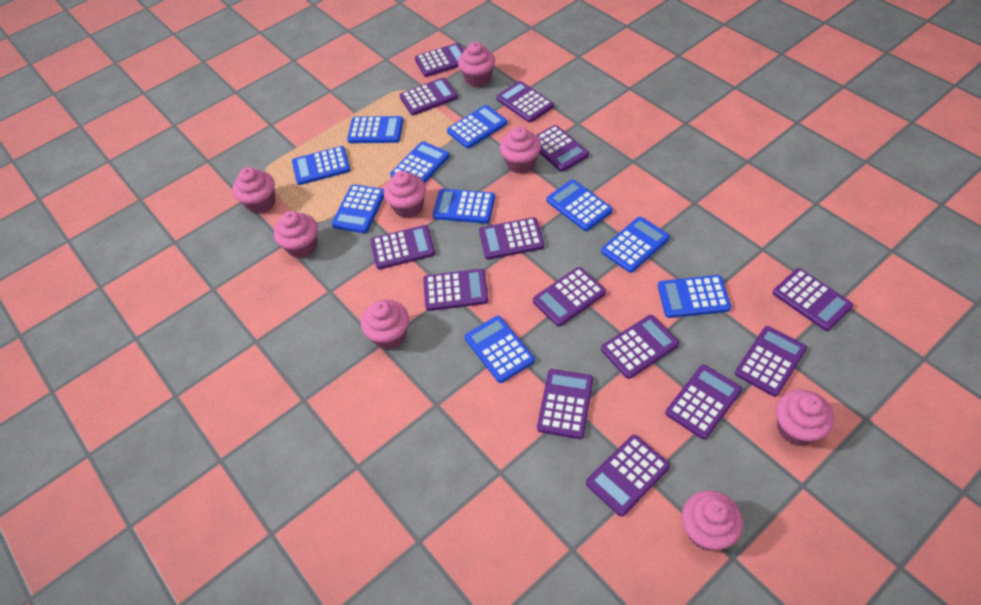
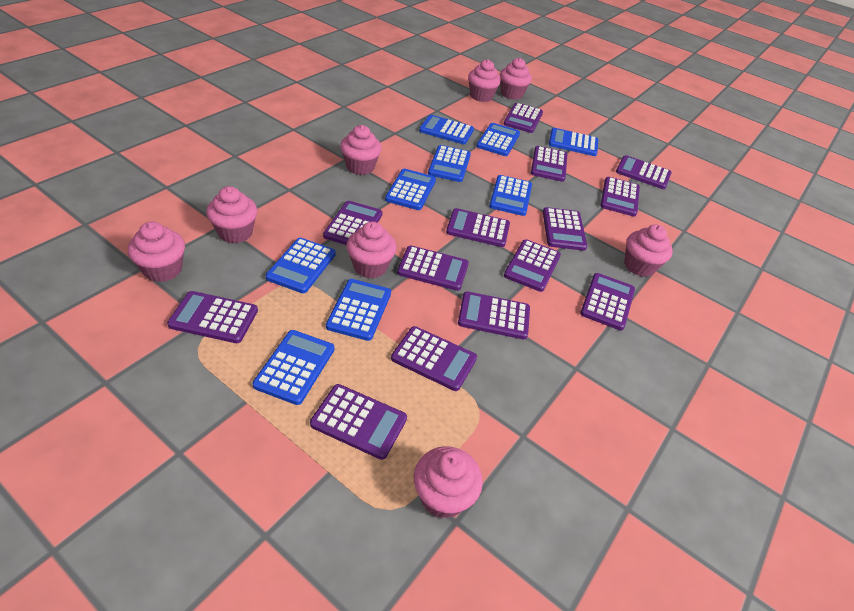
blue calculator: 10 -> 9

